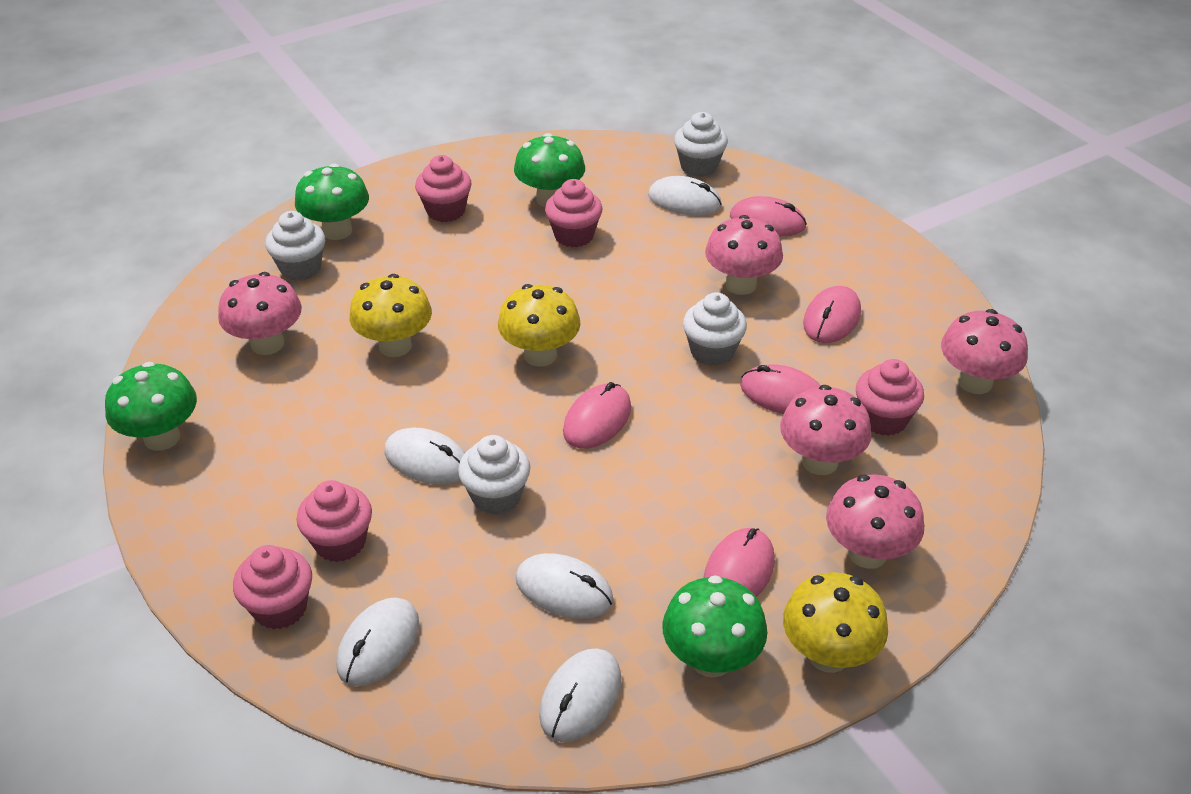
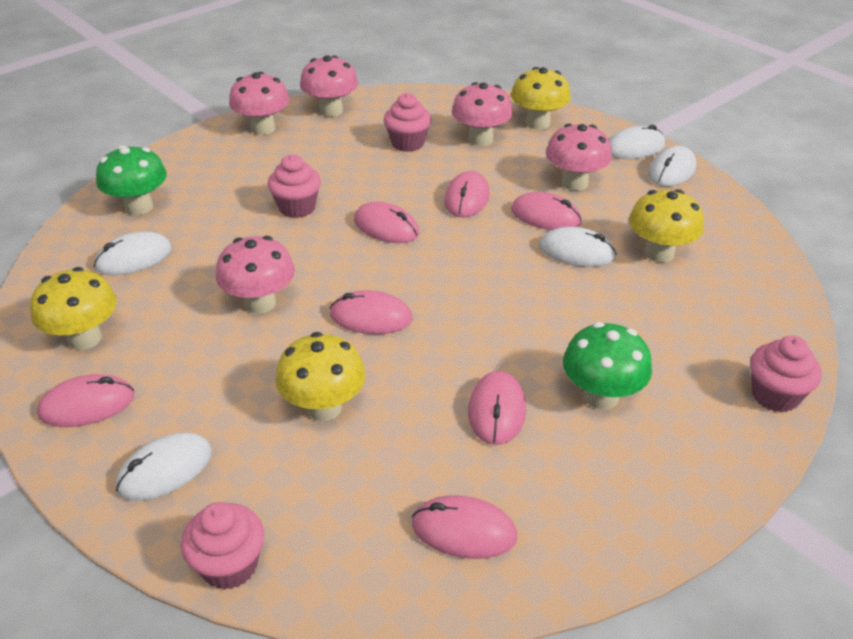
green mushroom: 4 -> 2
pink cupcake: 5 -> 4
pink mouse: 5 -> 7
white cupcake: 4 -> 0
yellow mushroom: 3 -> 4

